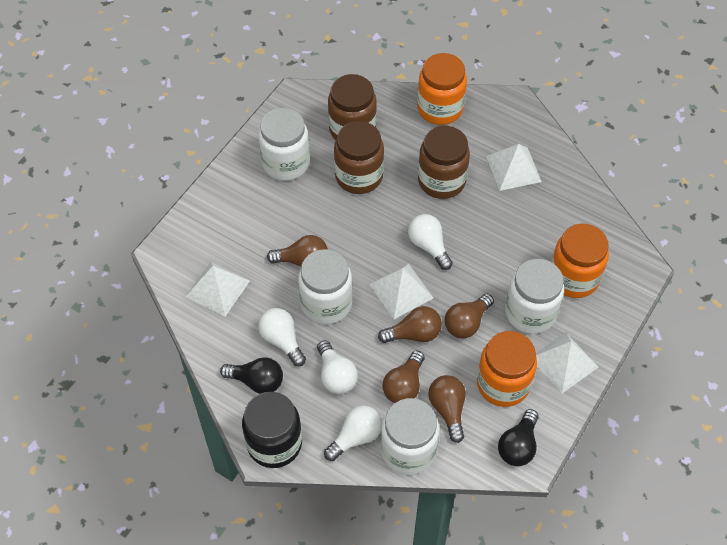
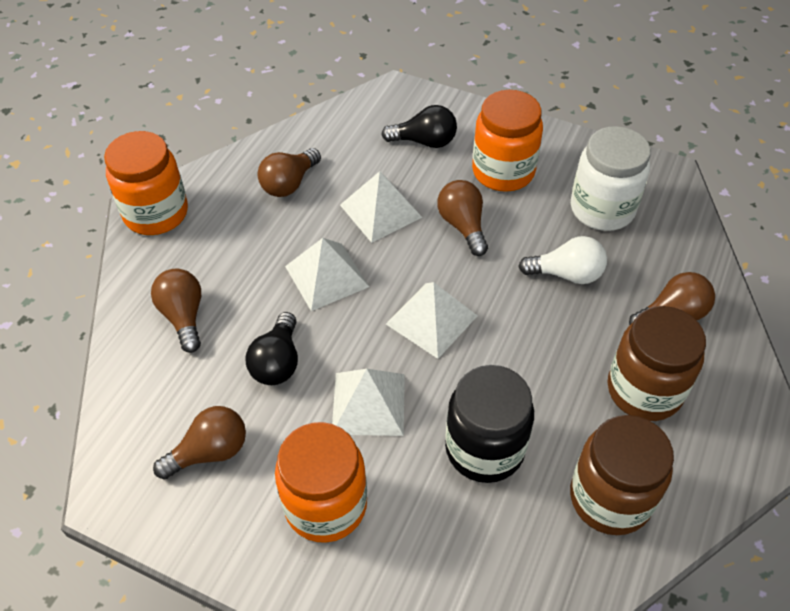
brown jar: 3 -> 2
white jar: 4 -> 1
white light bulb: 4 -> 1

